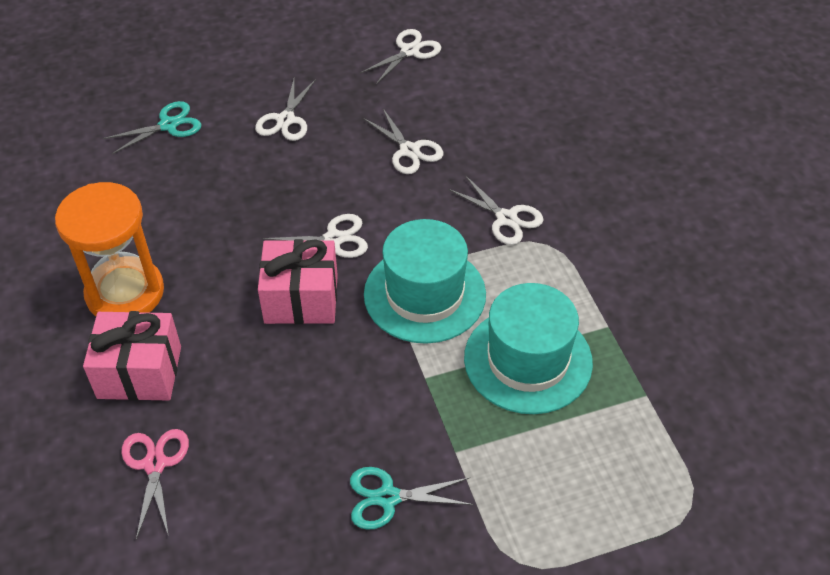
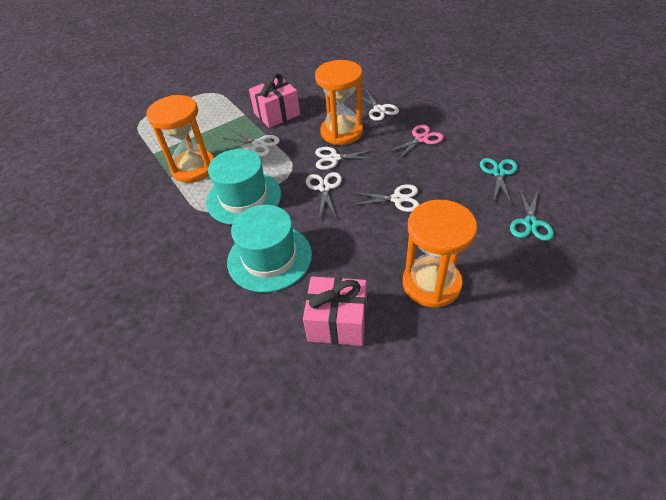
orange hourglass: 1 -> 3

